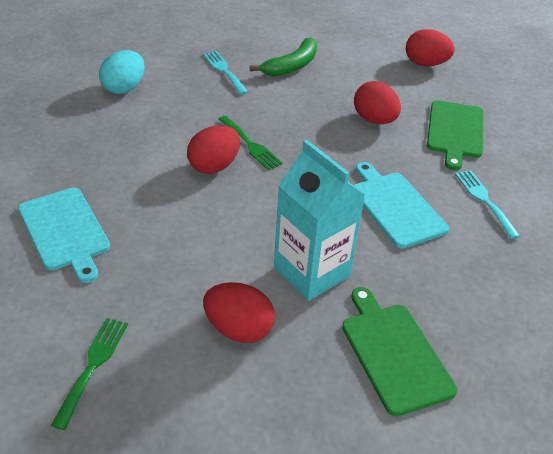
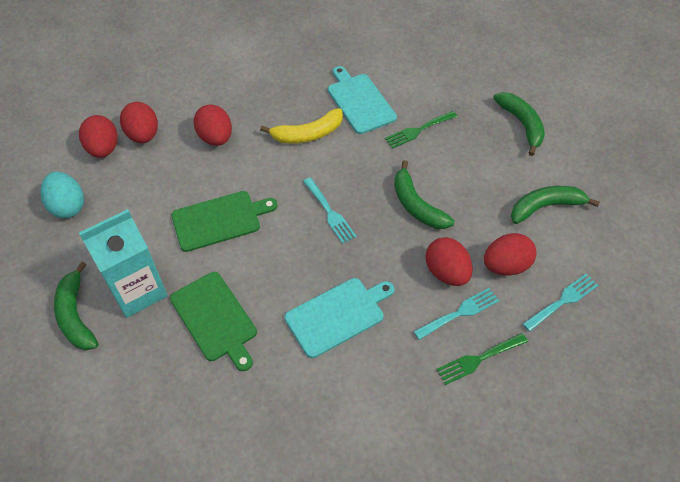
green banana: 1 -> 4
red egg: 4 -> 5
turquoise fork: 2 -> 3
yellow banana: 0 -> 1

